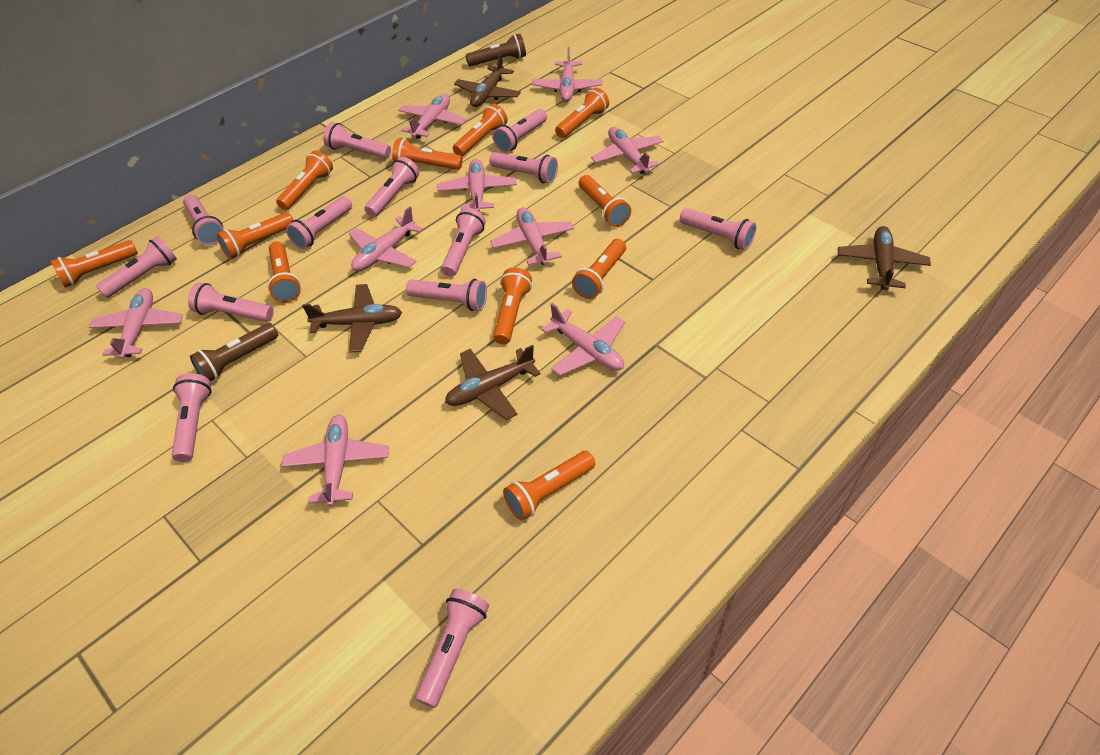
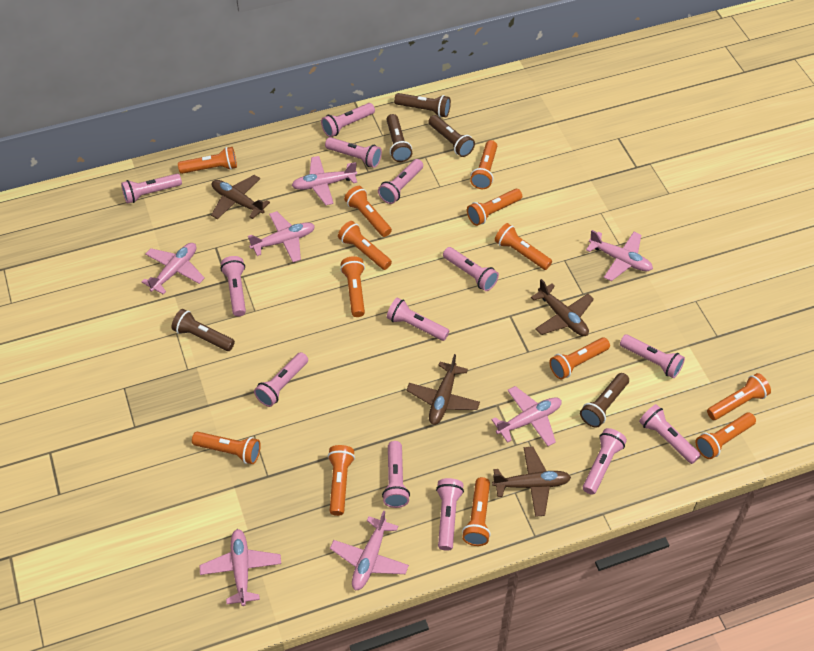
brown flashlight: 2 -> 5
orange flashlight: 11 -> 13
pink plane: 9 -> 7

